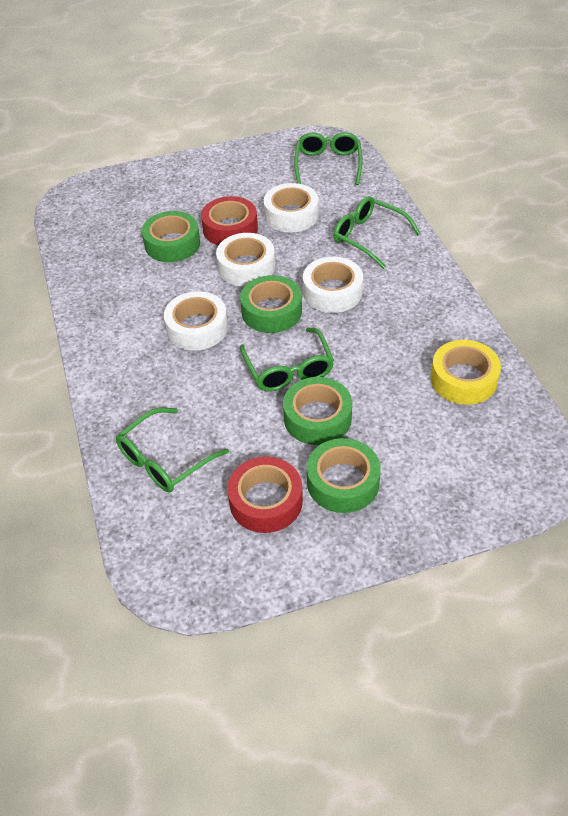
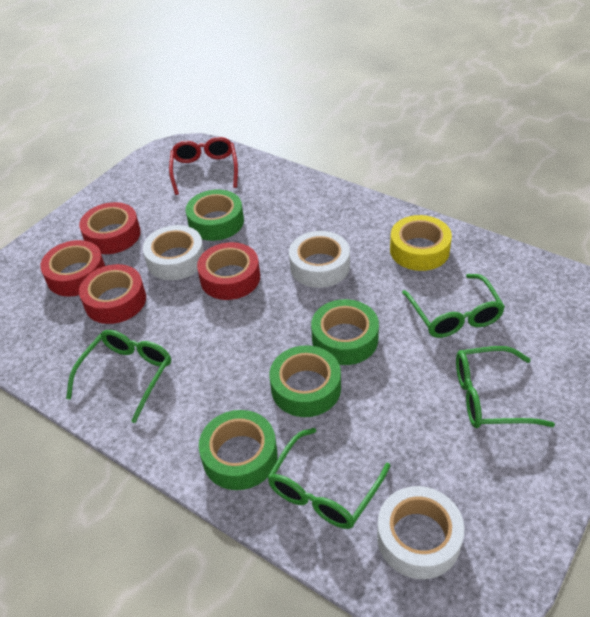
red glasses: 0 -> 1
red tape: 2 -> 4
white tape: 4 -> 3

